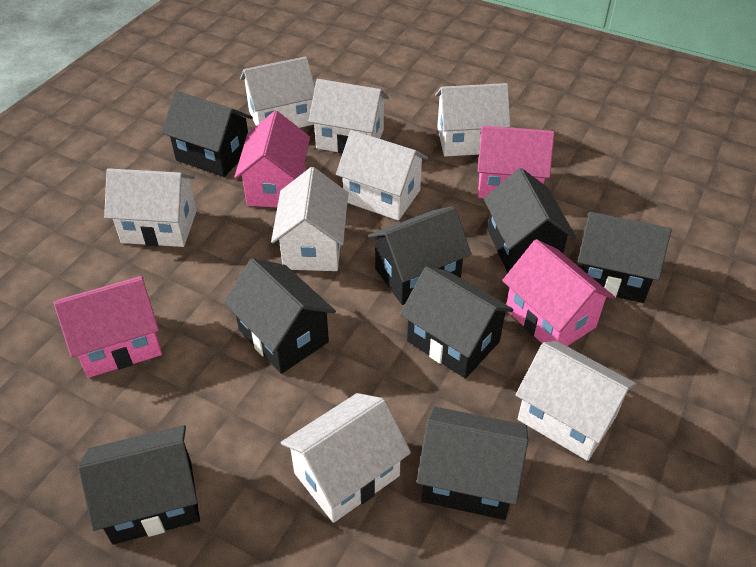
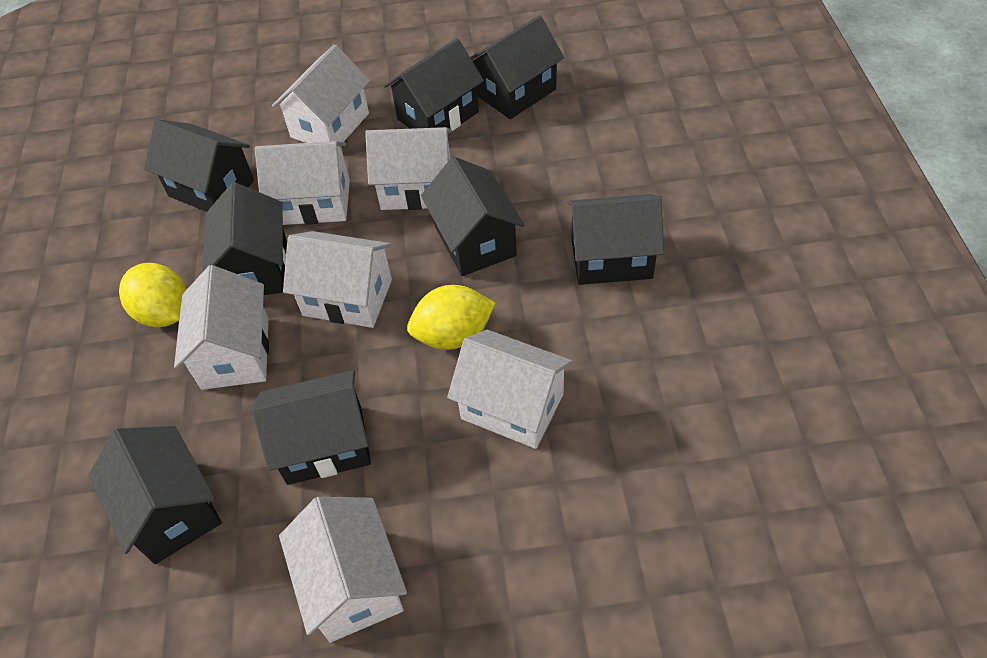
pink house: 4 -> 0
white house: 8 -> 7
yellow lemon: 0 -> 2

